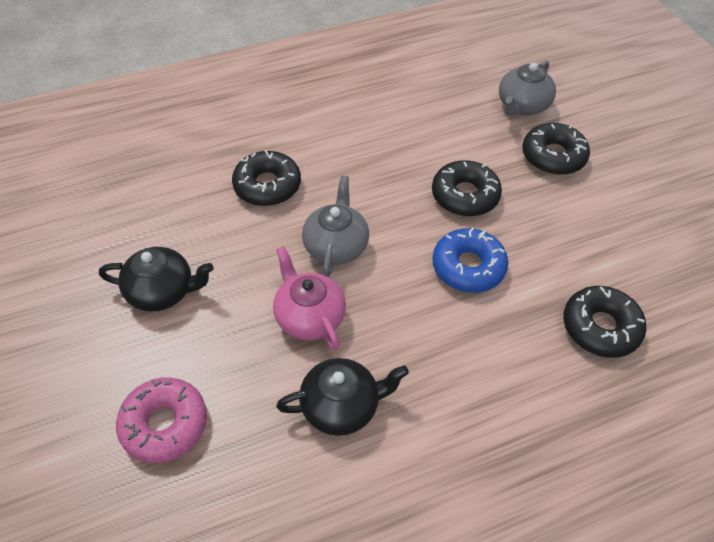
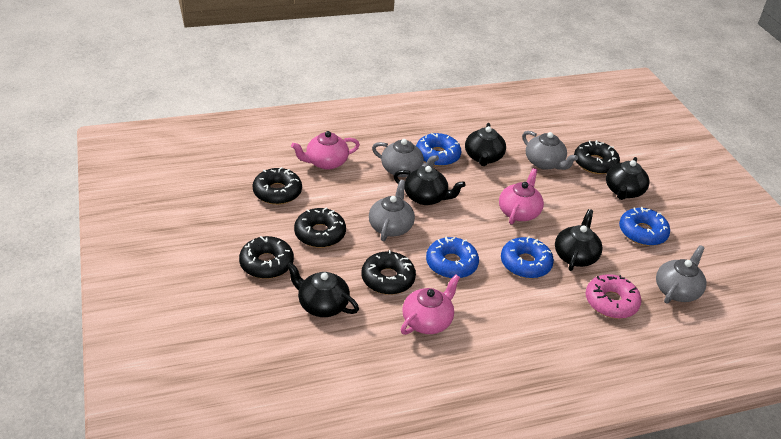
black donut: 4 -> 5
black teapot: 2 -> 5
blue donut: 1 -> 4
grey teapot: 2 -> 4
pink teapot: 1 -> 3

